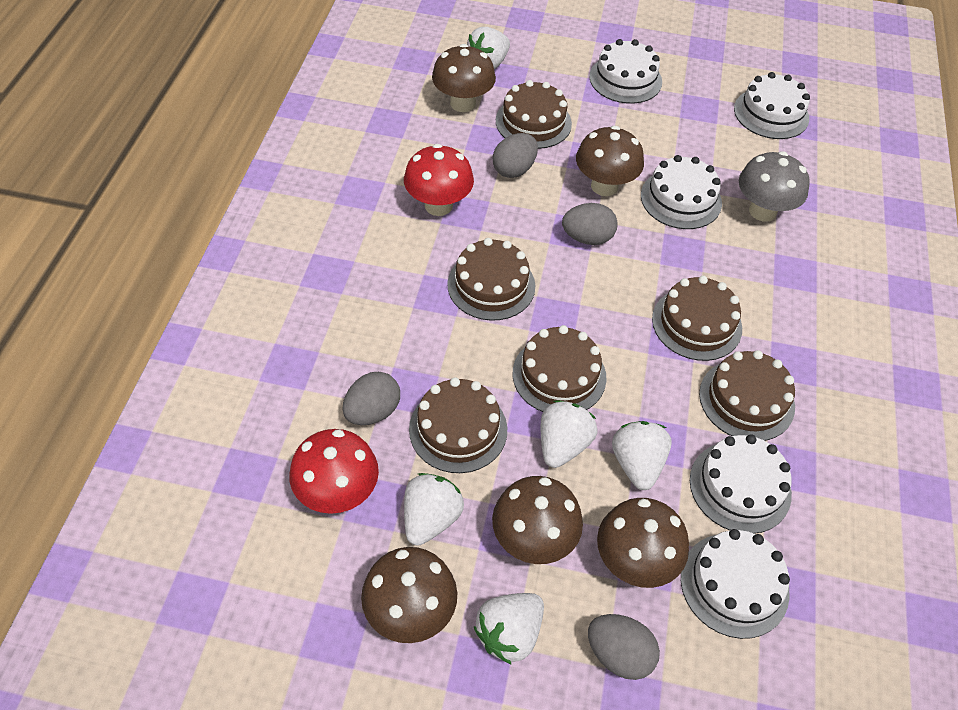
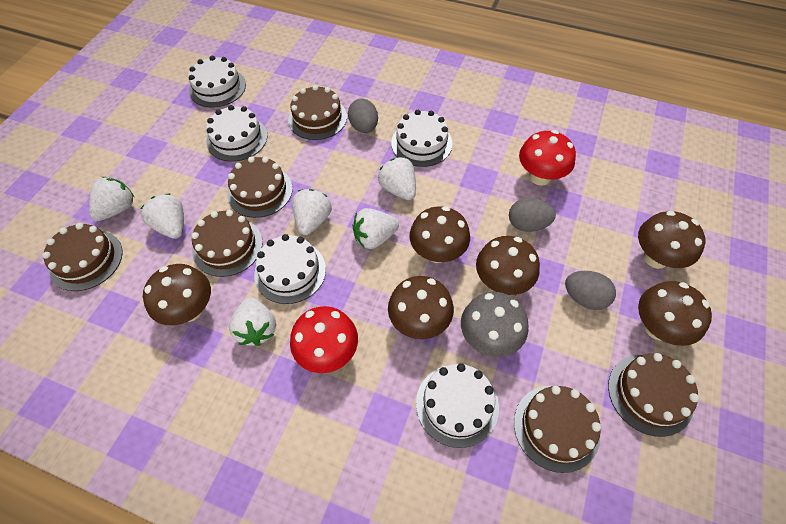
brown mushroom: 5 -> 6
grey egg: 4 -> 3
white strawberry: 5 -> 6

